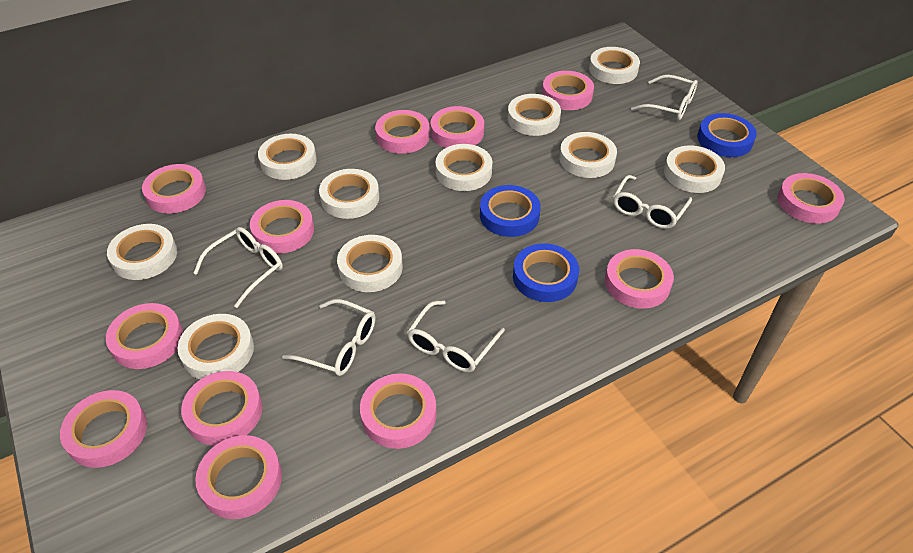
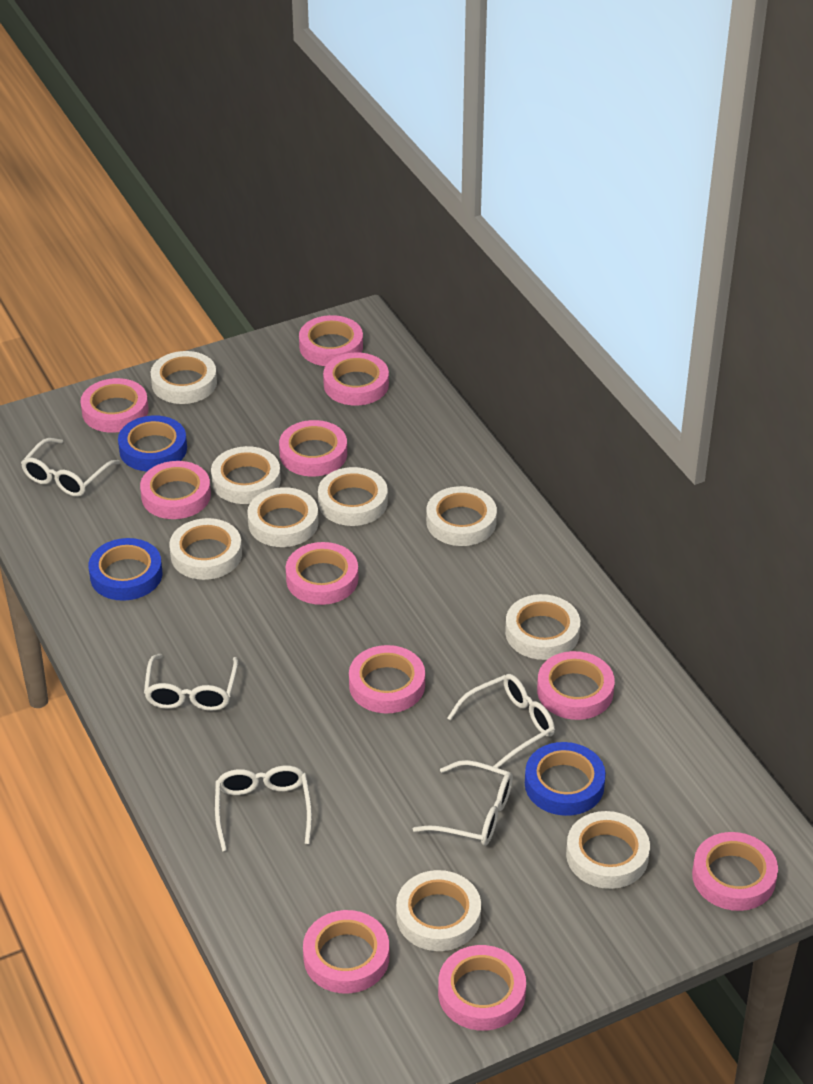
pink tape: 12 -> 11
white tape: 10 -> 9

